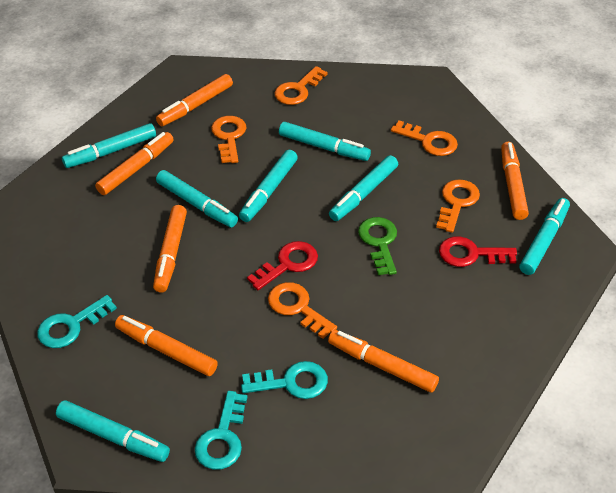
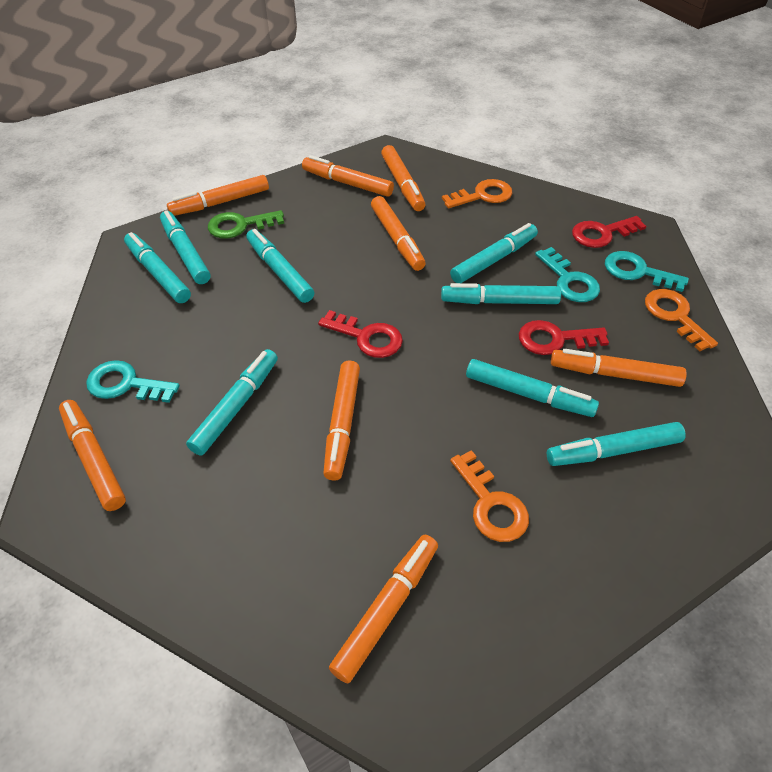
orange key: 5 -> 3
orange marker: 6 -> 8
red key: 2 -> 3
turquoise marker: 7 -> 8

